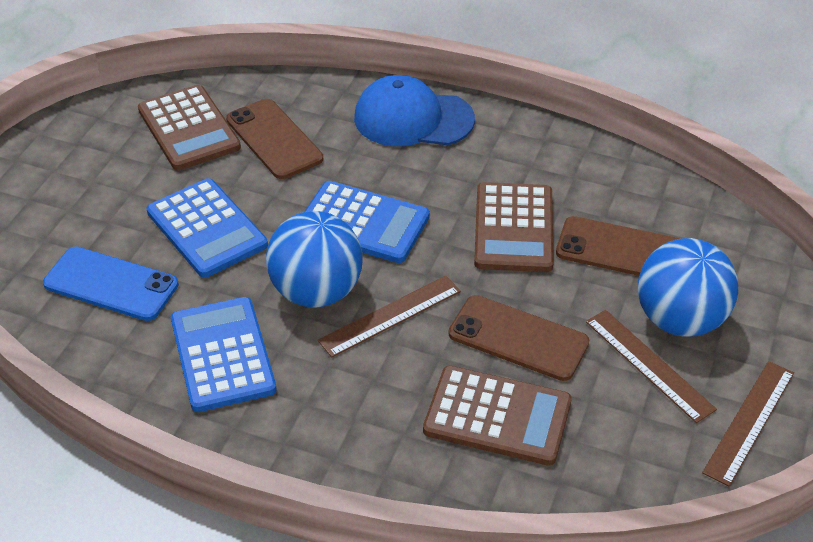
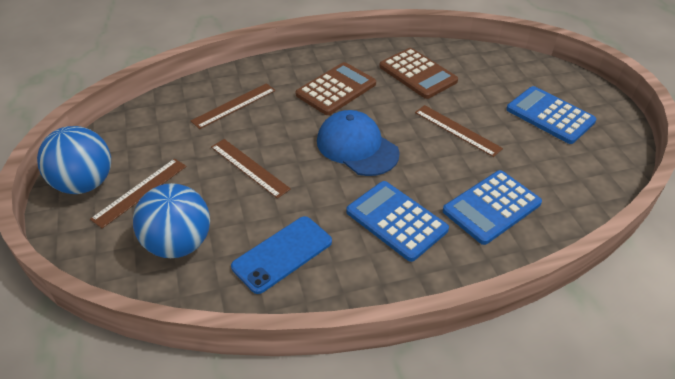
brown calculator: 3 -> 2
brown phone: 3 -> 0
brown ruler: 3 -> 4

